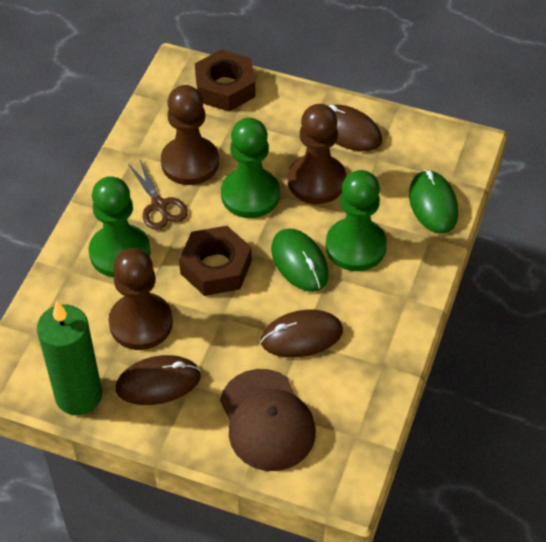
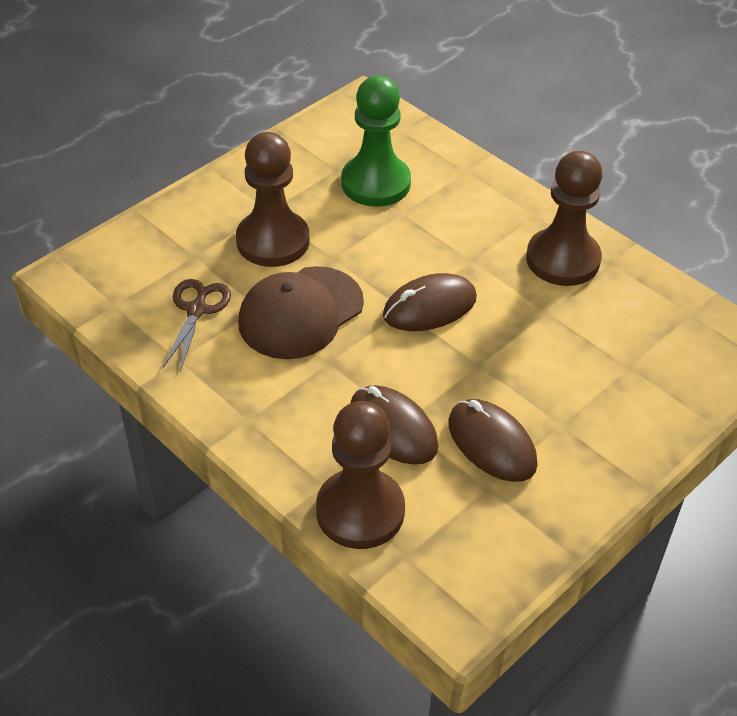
brown nut: 2 -> 0
green candle: 1 -> 0
green mouse: 2 -> 0
green pawn: 3 -> 1

